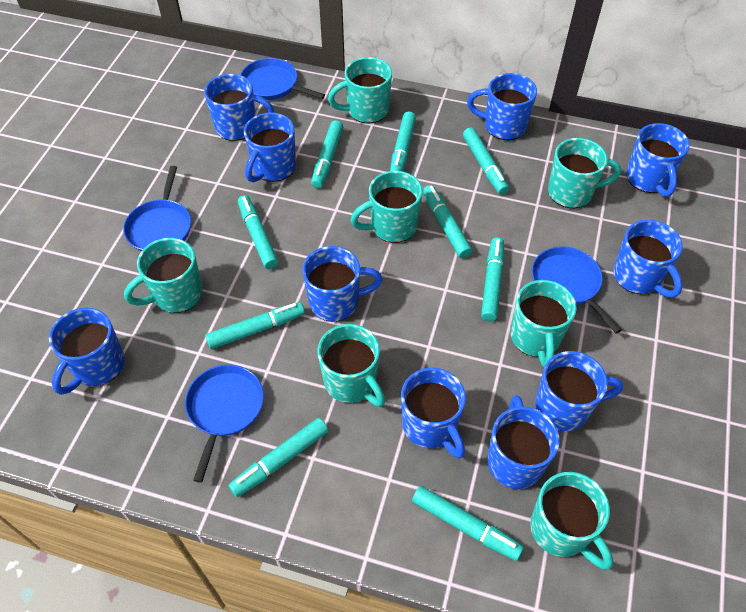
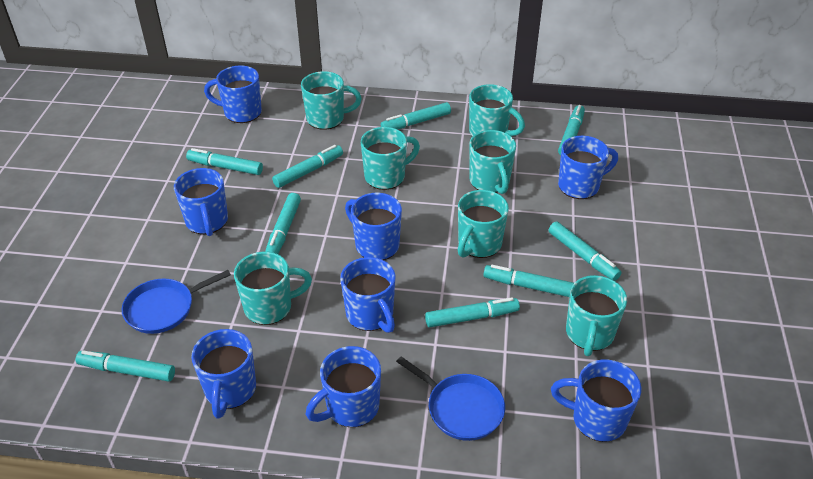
blue mug: 10 -> 8
blue pan: 4 -> 2

